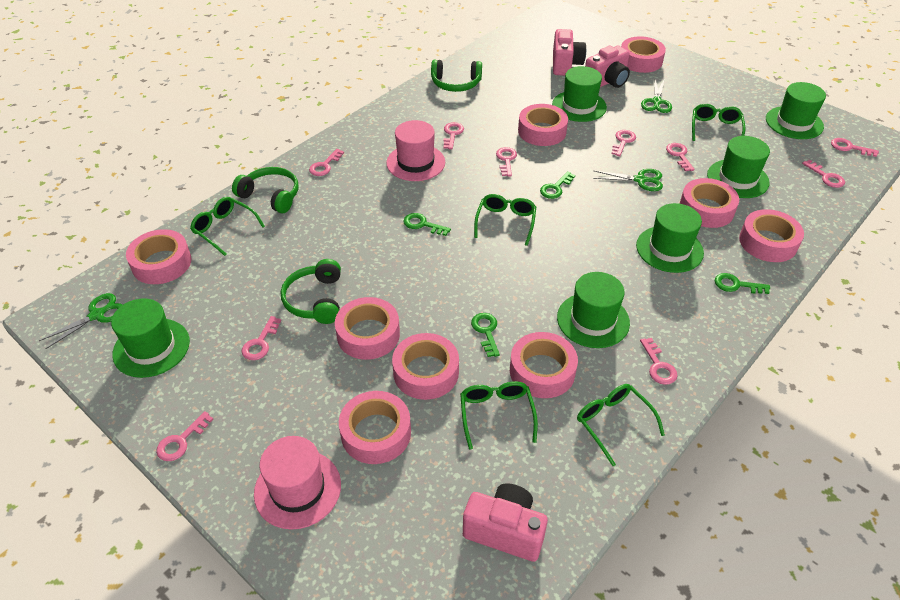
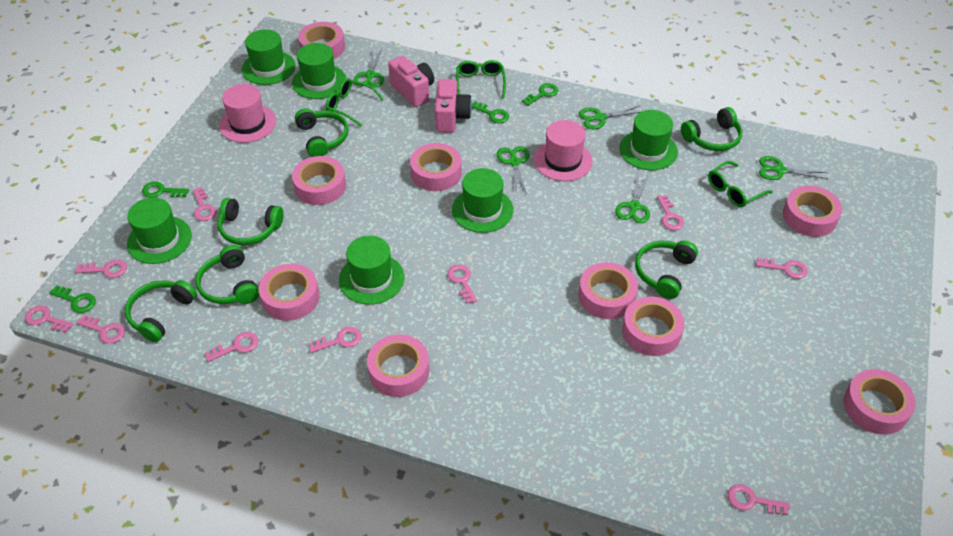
green glasses: 5 -> 3
green headphones: 3 -> 6
green scissors: 3 -> 5
pink camera: 3 -> 2

